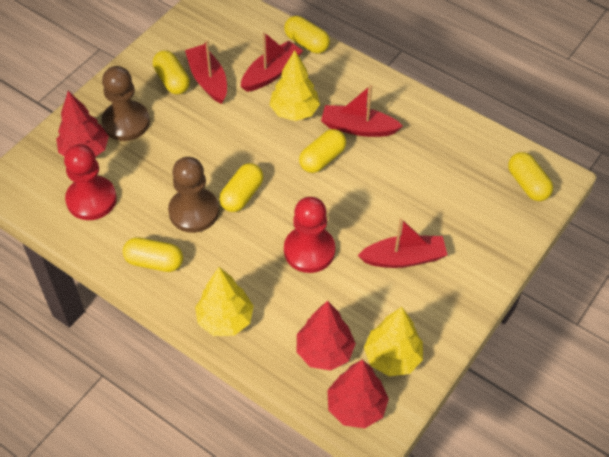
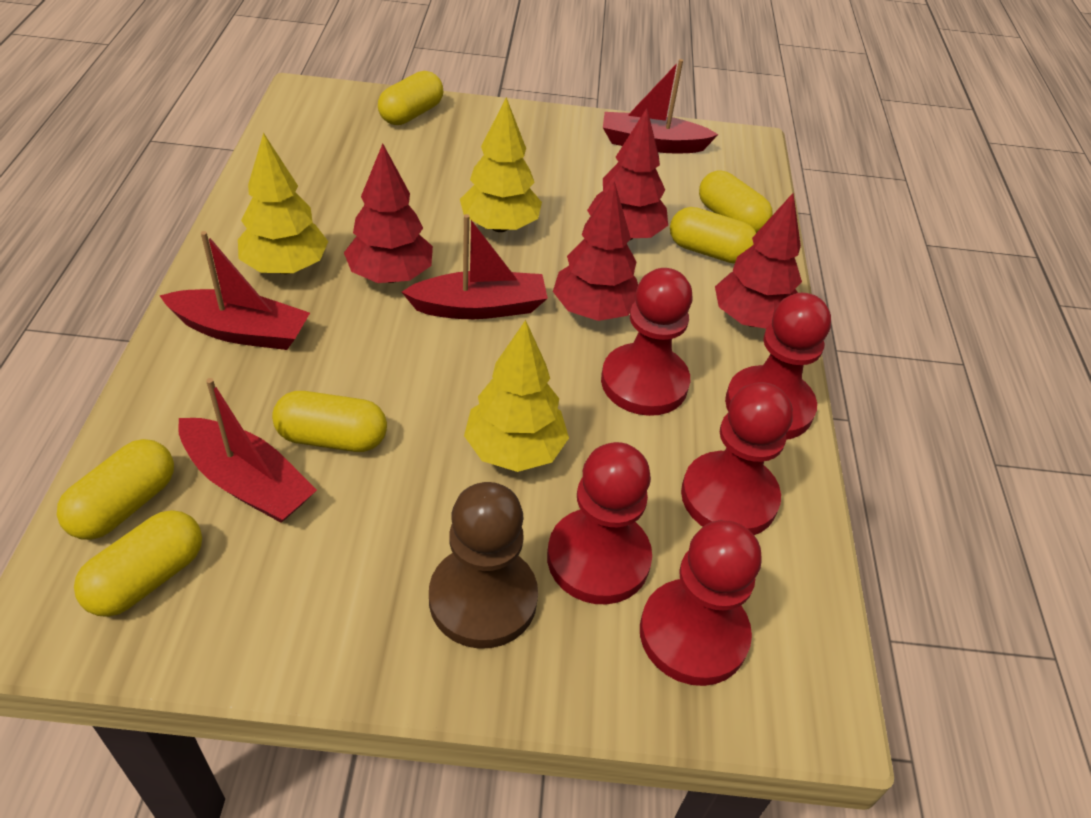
brown pawn: 2 -> 1
red pawn: 2 -> 5
red tree: 3 -> 4

